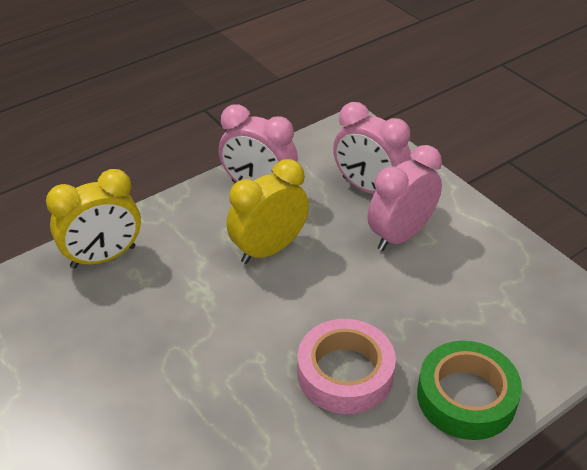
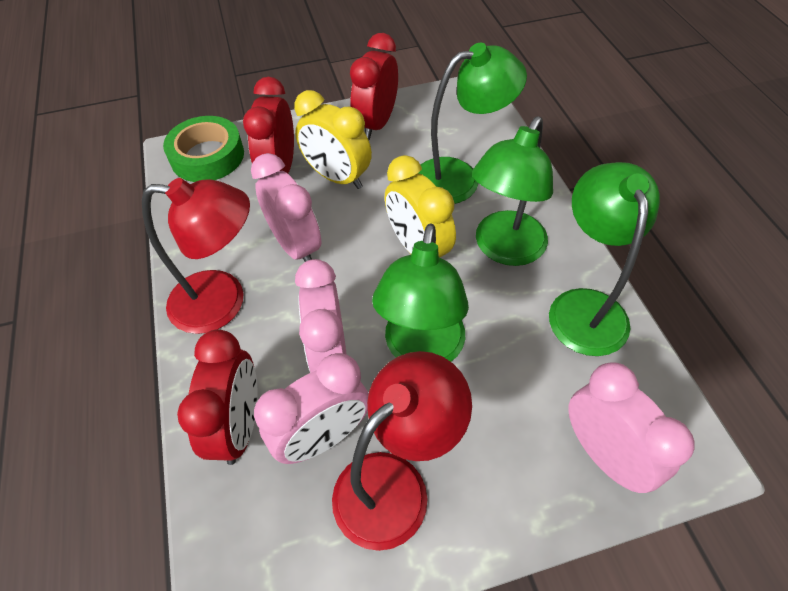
green lamp: 0 -> 4
pink clock: 3 -> 4
pink tape: 1 -> 0
red clock: 0 -> 3
red lamp: 0 -> 2

